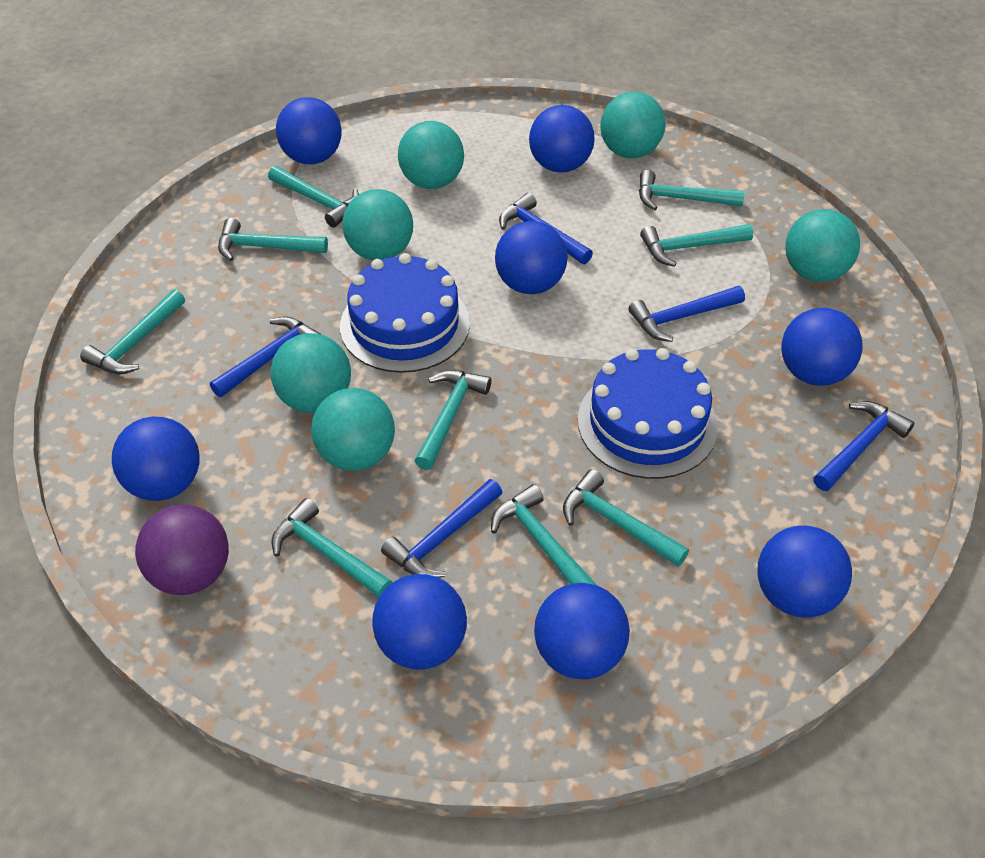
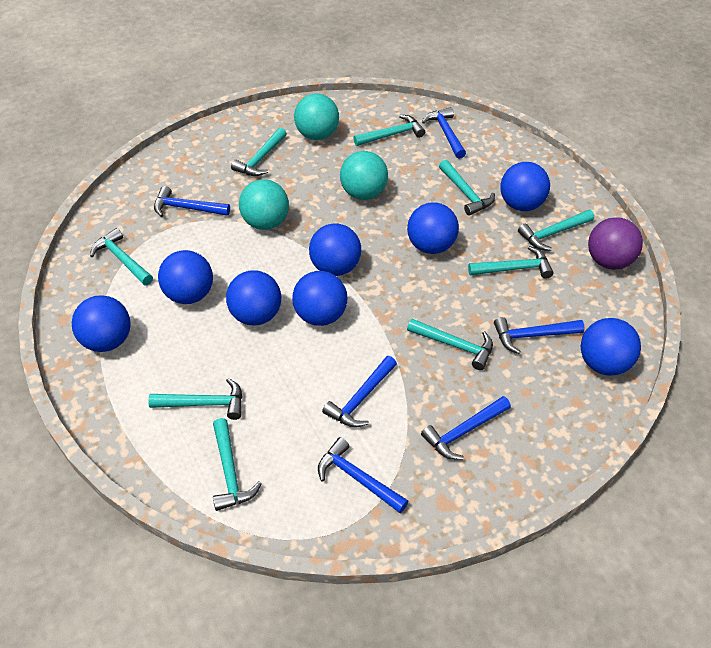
blue cake: 2 -> 0
blue hammer: 5 -> 6
turquoise ball: 6 -> 3

